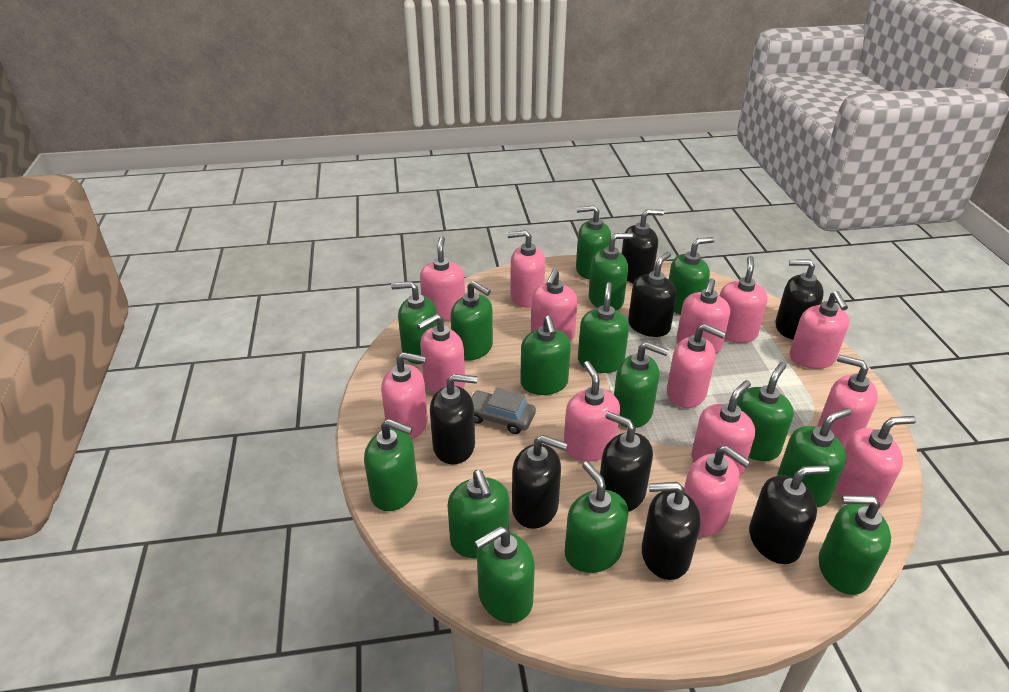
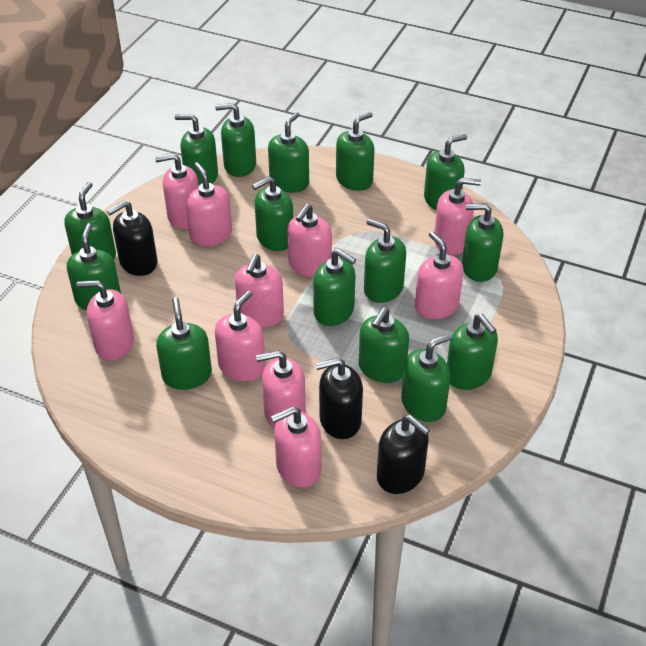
black soap dispenser: 8 -> 3
grey car: 1 -> 0
pink soap dispenser: 14 -> 10

